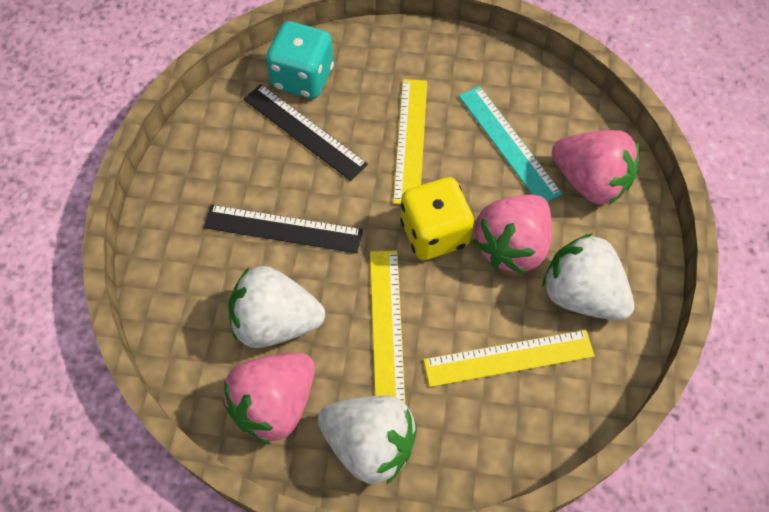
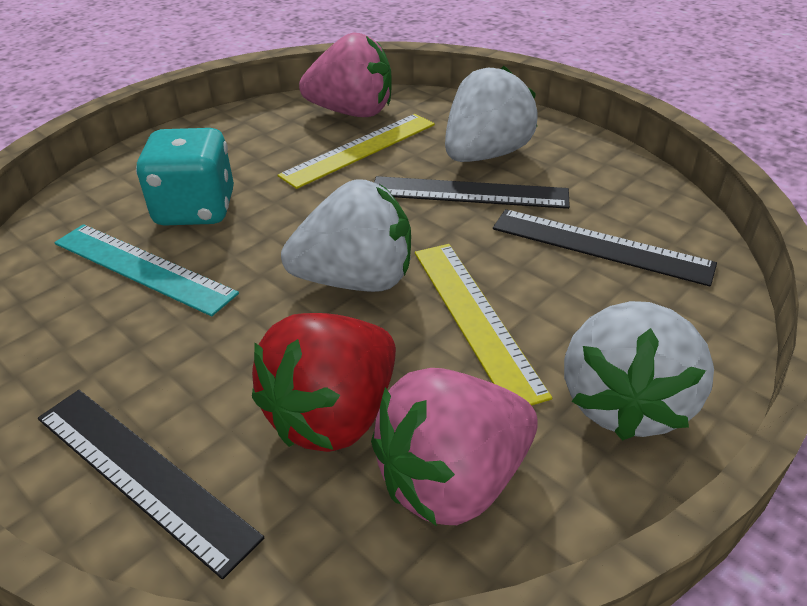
black ruler: 2 -> 3
pink strawberry: 3 -> 2
red strawberry: 0 -> 1
yellow dice: 1 -> 0
yellow ruler: 3 -> 2

